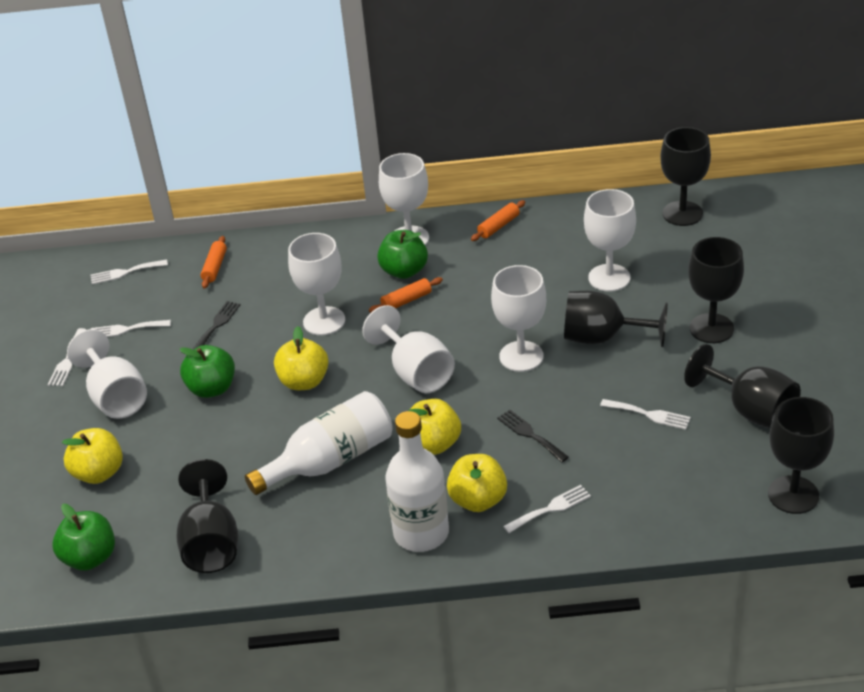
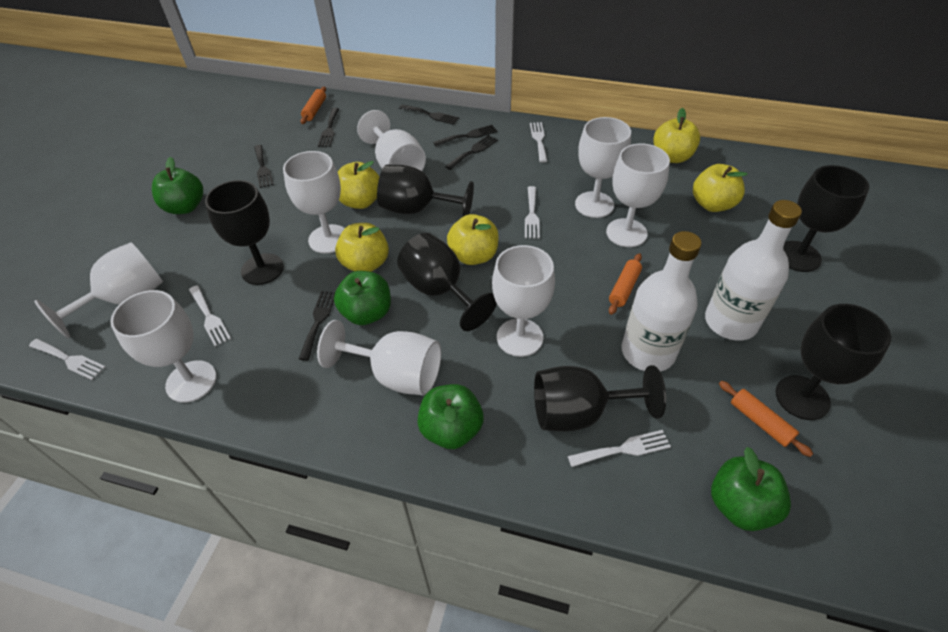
black fork: 2 -> 6
green apple: 3 -> 4
white goblet: 6 -> 8
yellow apple: 4 -> 5

